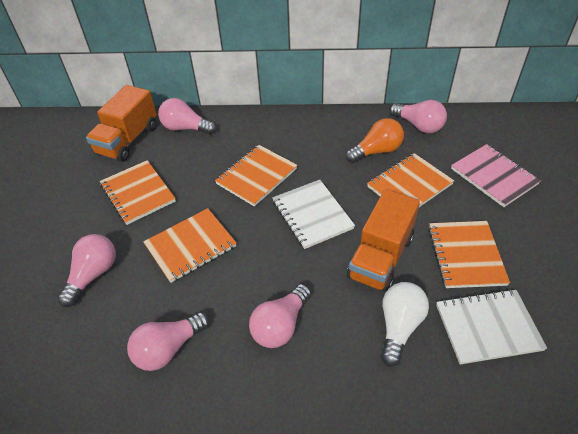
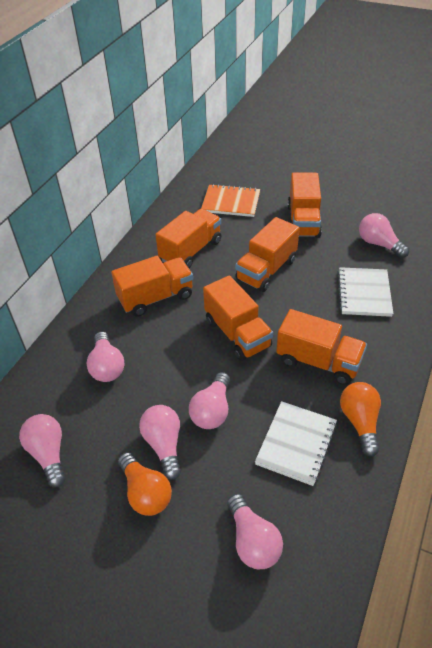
orange light bulb: 1 -> 2
orange notebook: 5 -> 1
orange truck: 2 -> 6
pink light bulb: 5 -> 6
pink notebook: 1 -> 0
white light bulb: 1 -> 0

